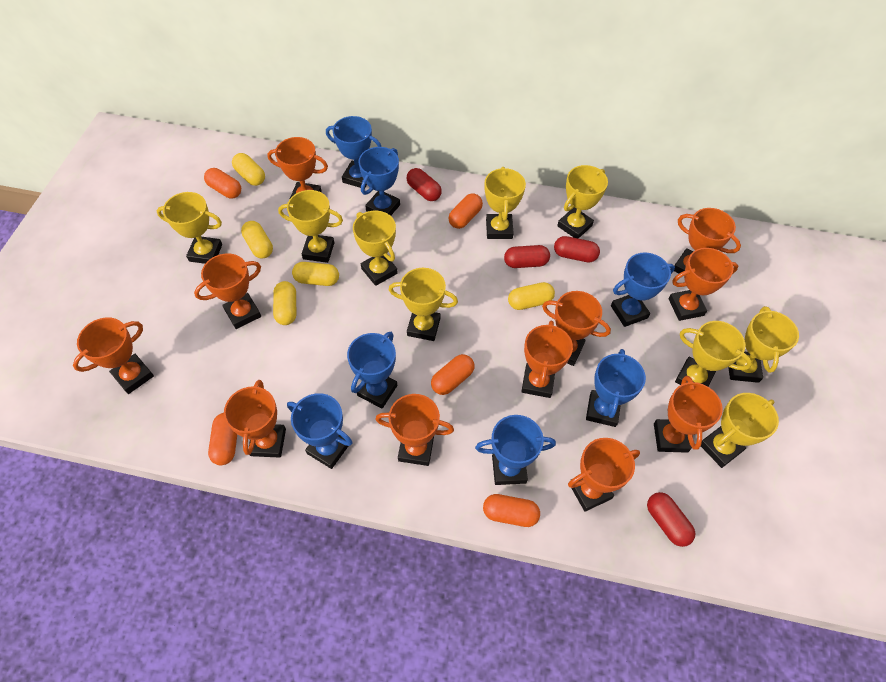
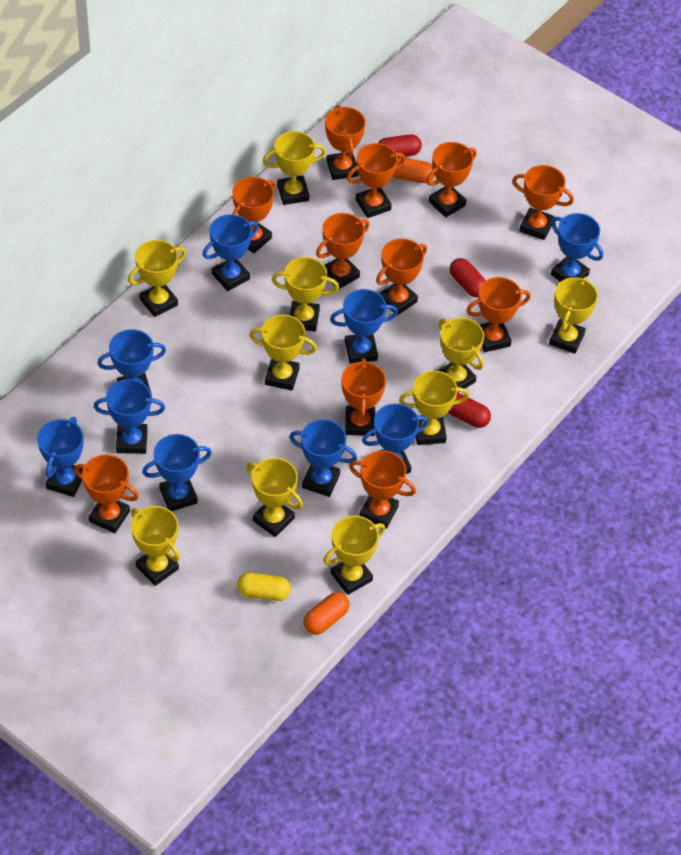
blue trophy: 7 -> 9
orange capsule: 5 -> 2
red capsule: 4 -> 3
yellow capsule: 5 -> 1
yellow trophy: 9 -> 10

